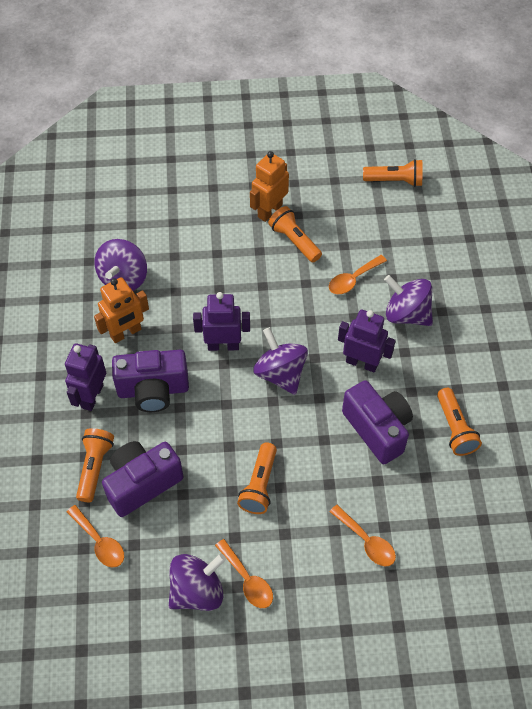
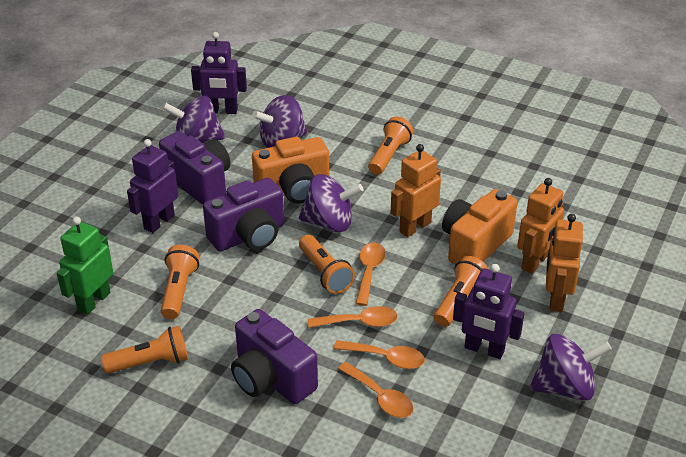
green robot: 0 -> 1
orange camera: 0 -> 2
orange robot: 2 -> 3

